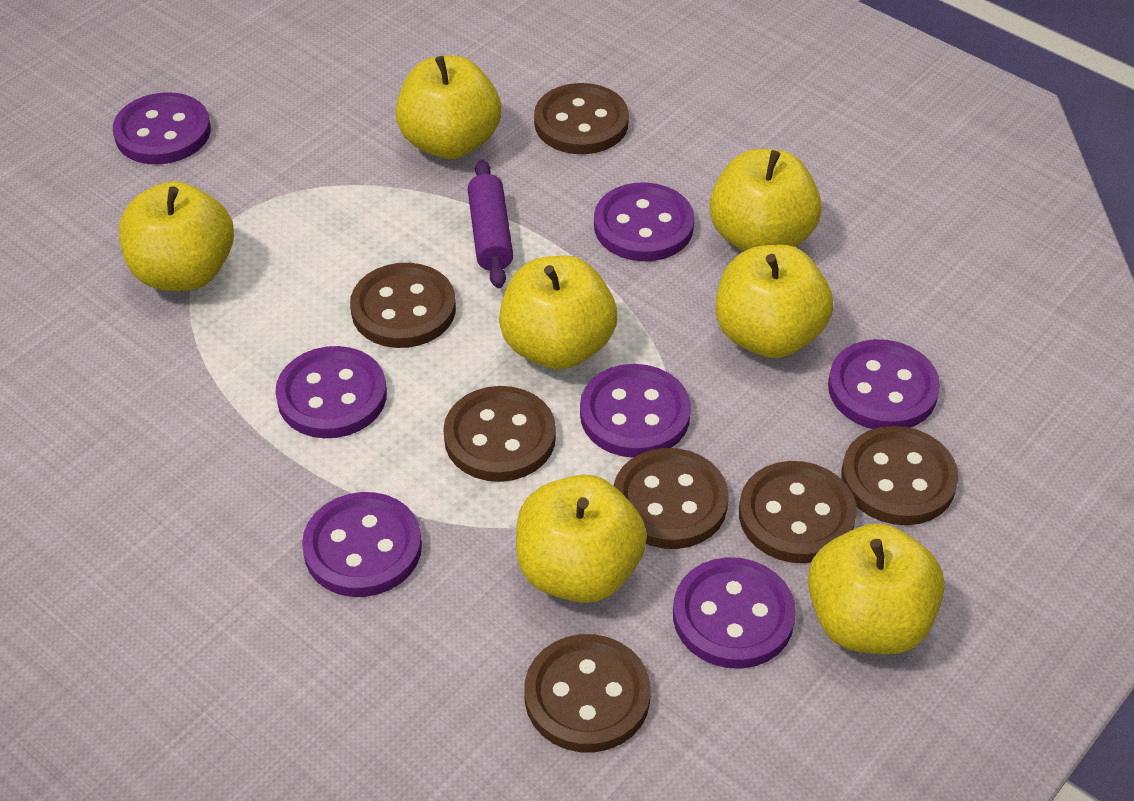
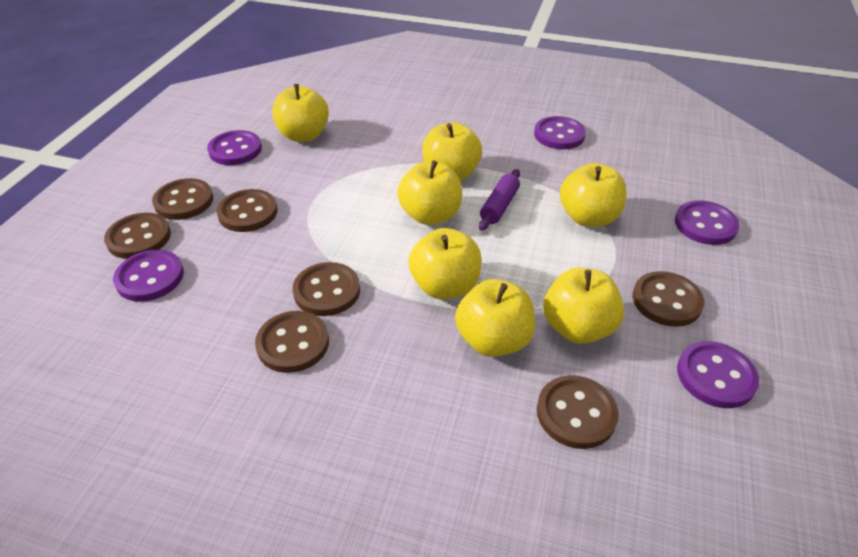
purple button: 7 -> 5

